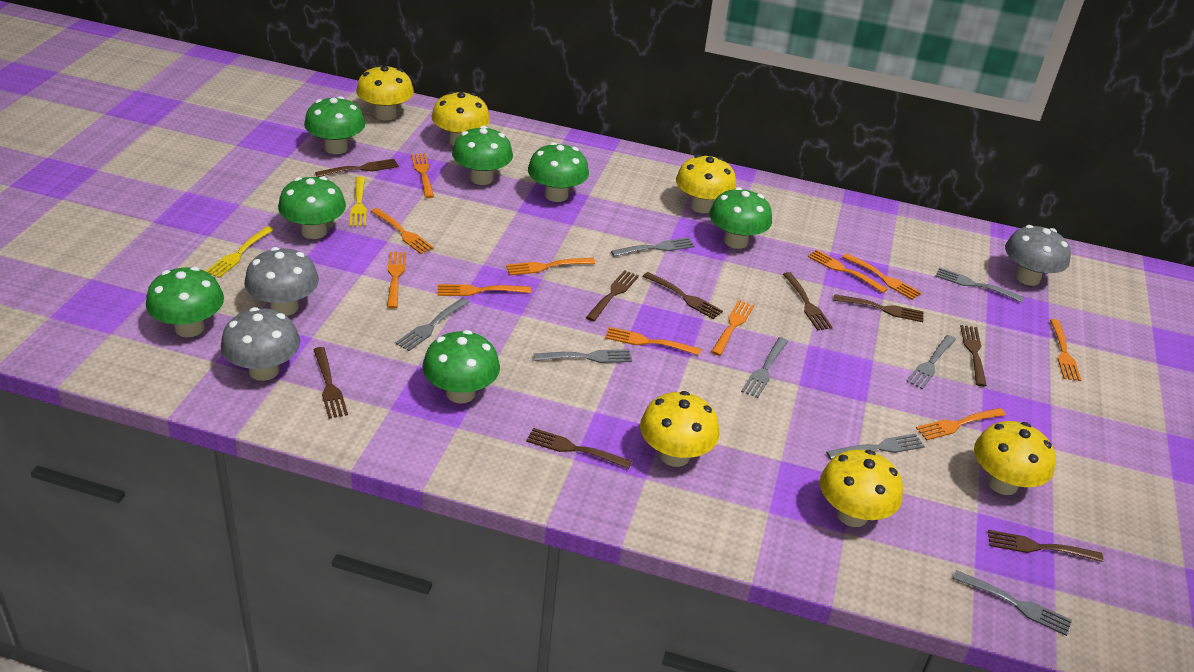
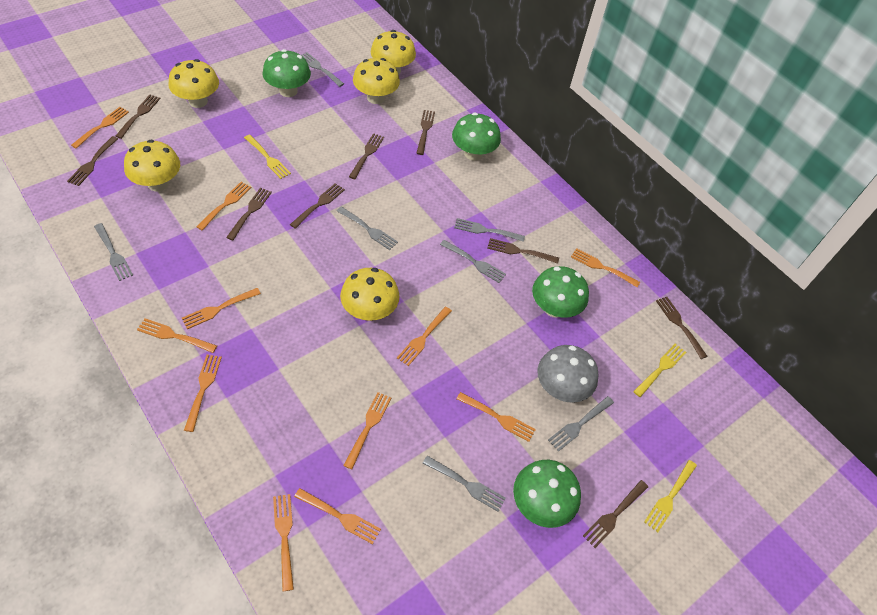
green mushroom: 7 -> 4
grey fork: 8 -> 7
grey mushroom: 3 -> 1
yellow fork: 2 -> 3
yellow mushroom: 6 -> 5

